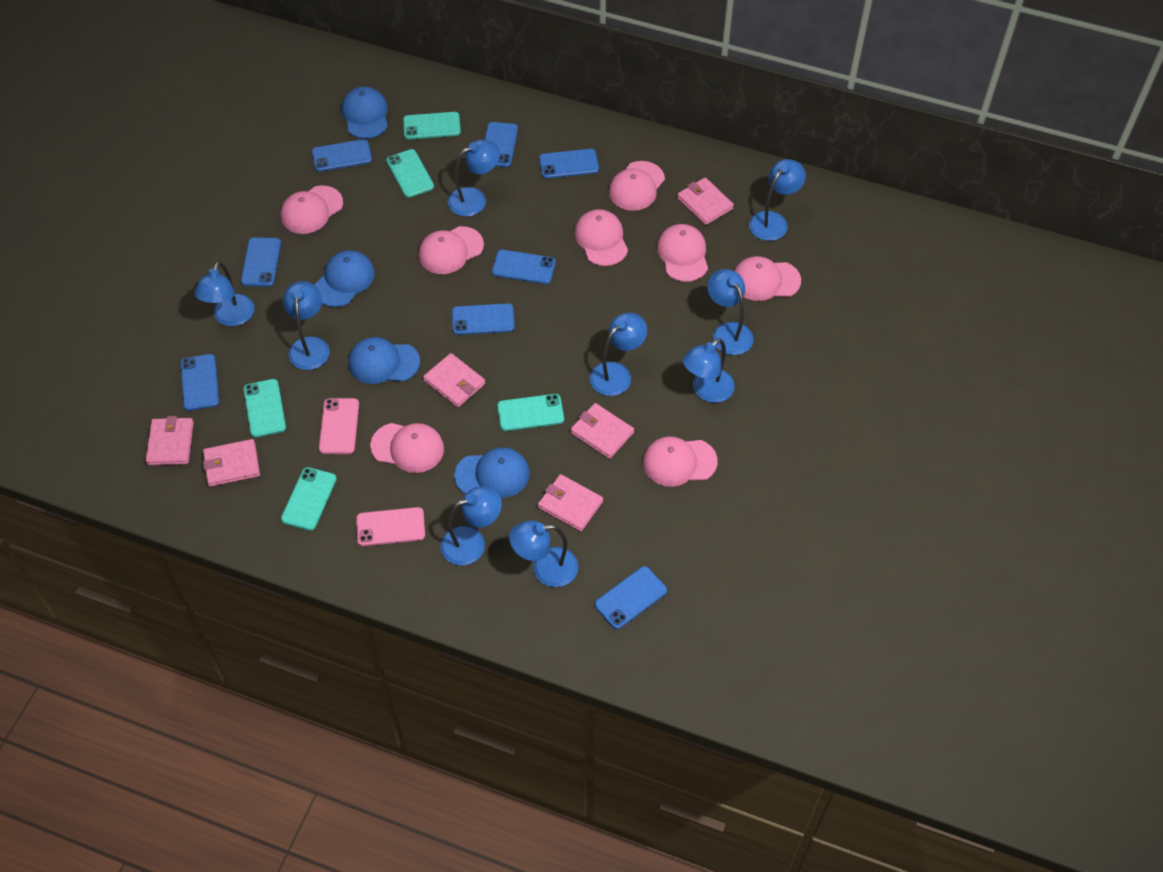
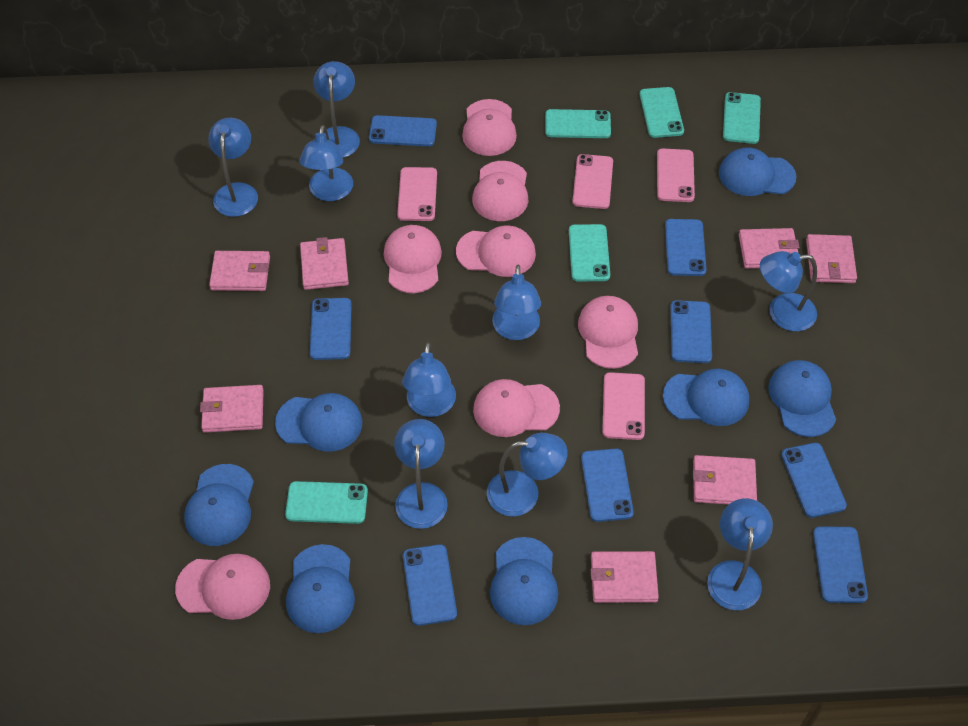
blue cap: 4 -> 7
pink cap: 8 -> 7
pink phone: 2 -> 4
pink wallet: 6 -> 7

